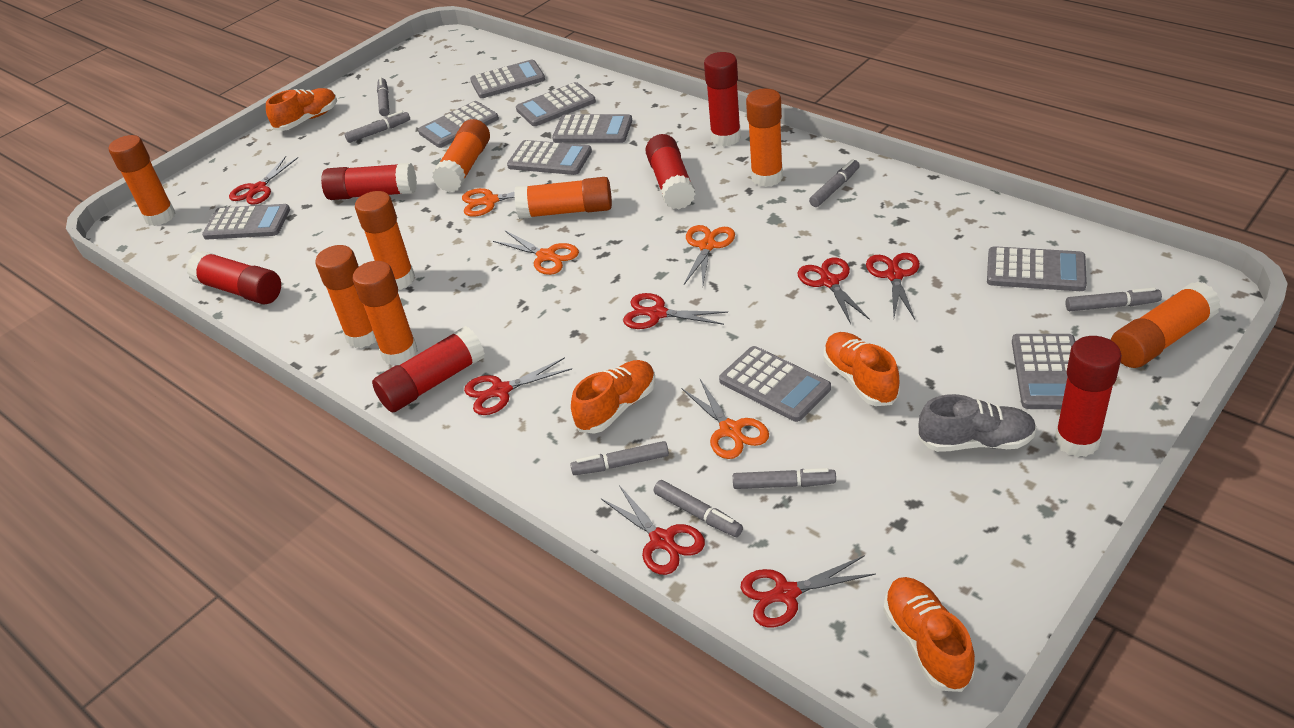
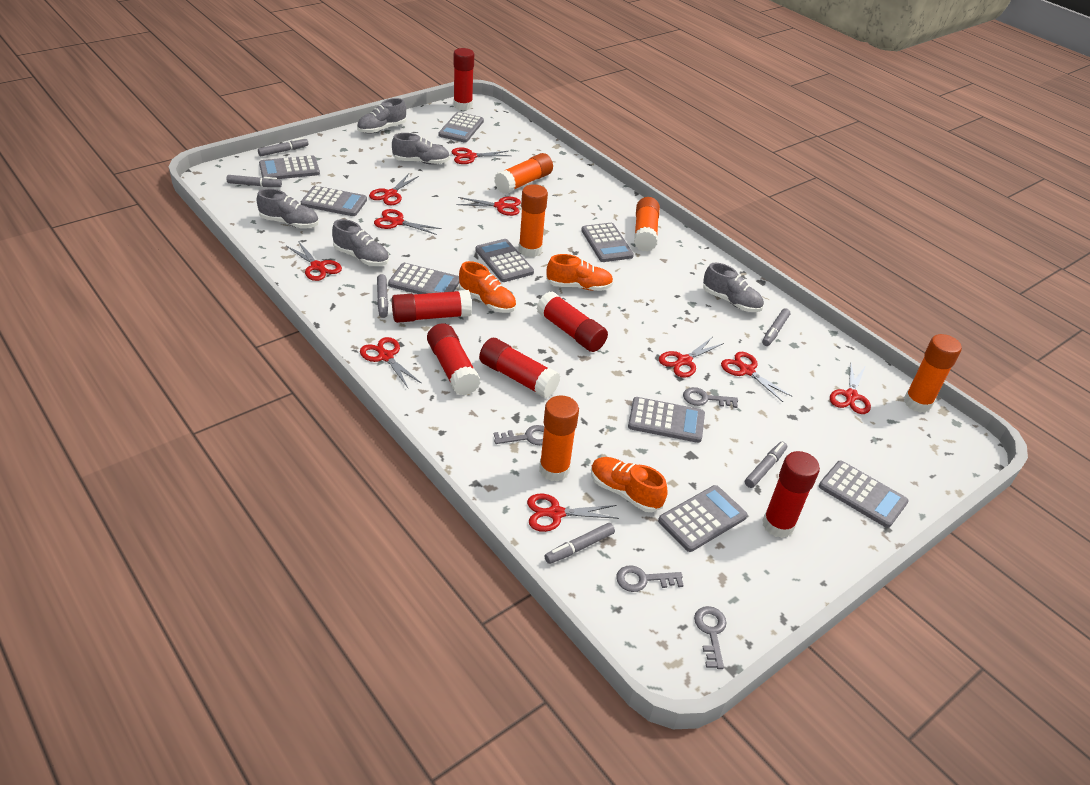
grey key: 0 -> 4
grey marker: 7 -> 6
grey shoe: 1 -> 5
orange glue stick: 8 -> 5
orange scissors: 4 -> 0
orange shoe: 4 -> 3
red scissors: 7 -> 10

